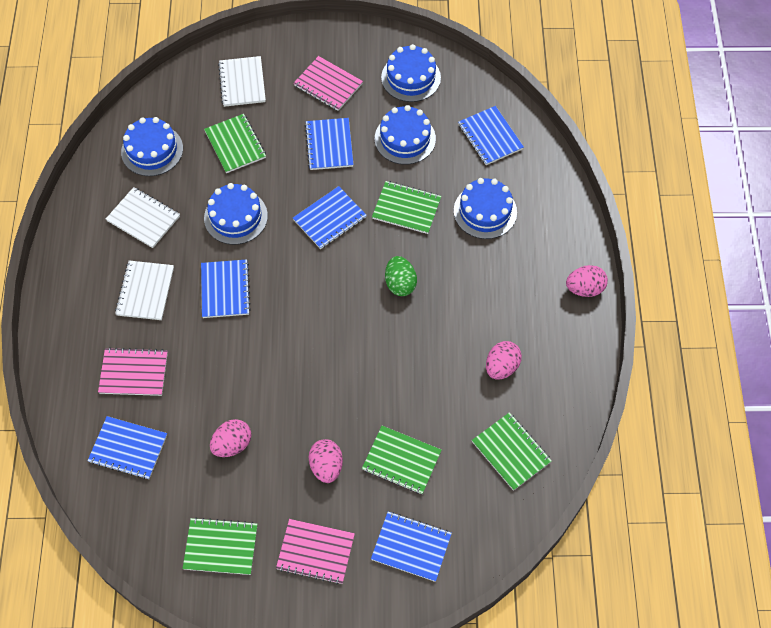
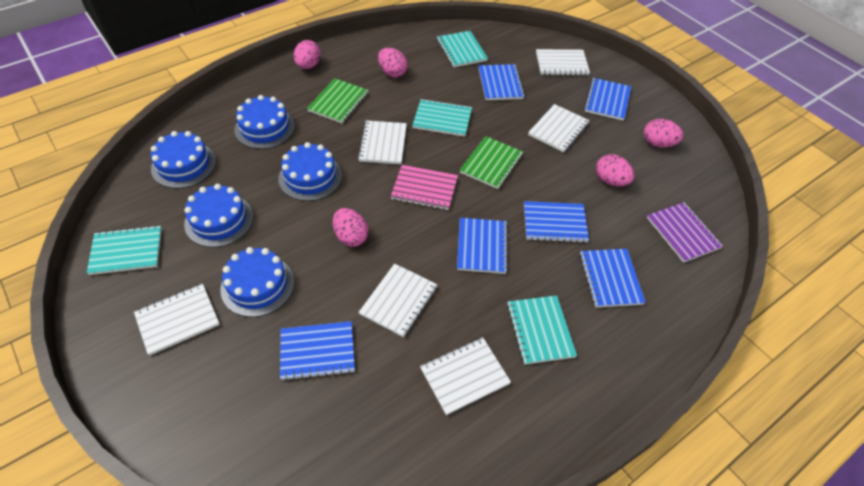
green egg: 1 -> 0
green notebook: 5 -> 2
pink egg: 4 -> 5
pink notebook: 3 -> 1
purple notebook: 0 -> 1
turquoise notebook: 0 -> 4
white notebook: 3 -> 6

